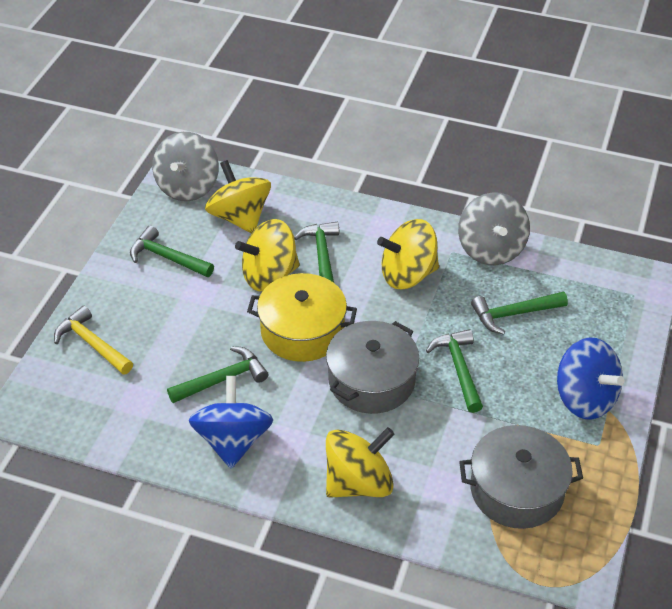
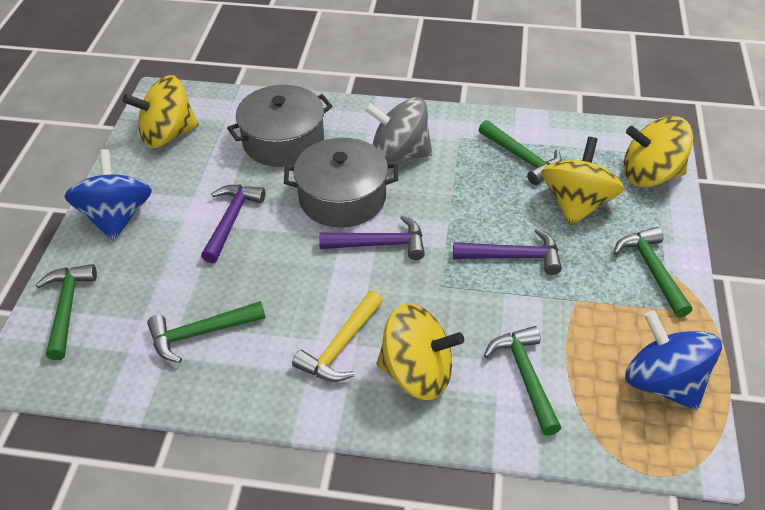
grey spinning top: 2 -> 1
purple hammer: 0 -> 3
yellow pot: 1 -> 0

